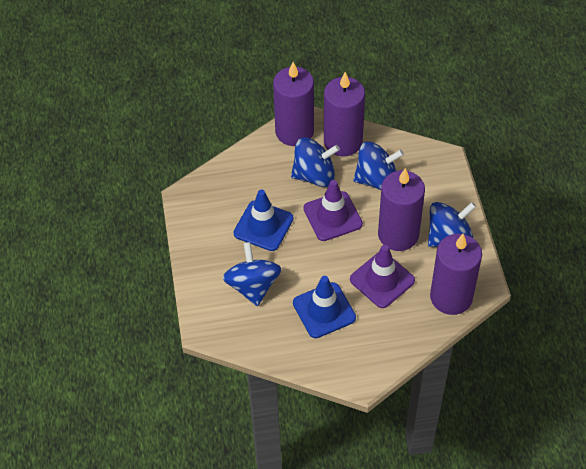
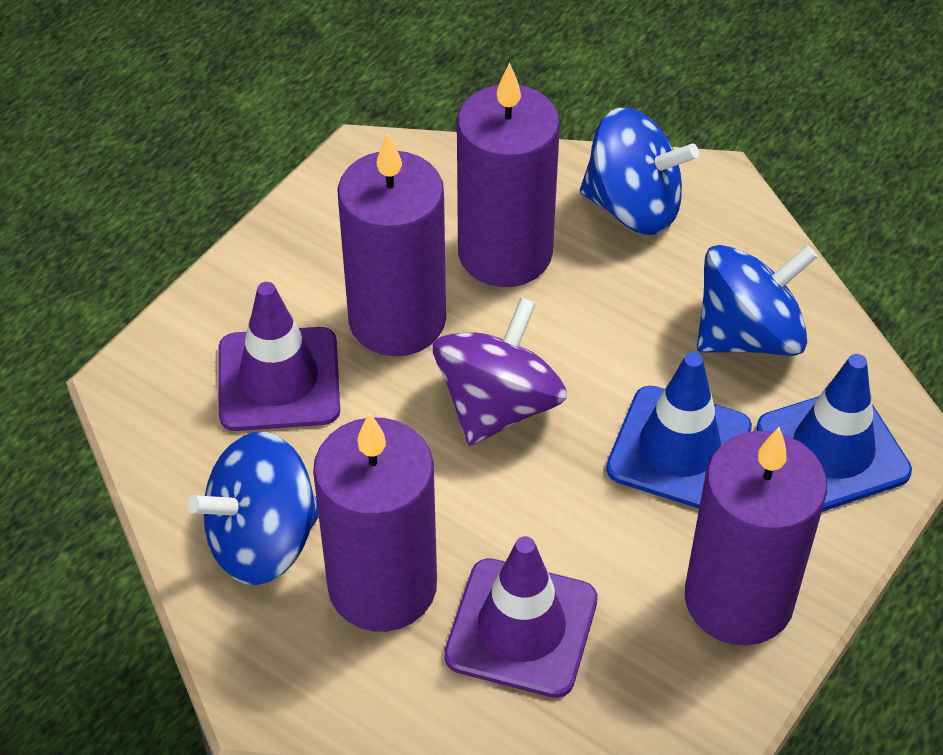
blue spinning top: 4 -> 3
purple spinning top: 0 -> 1

